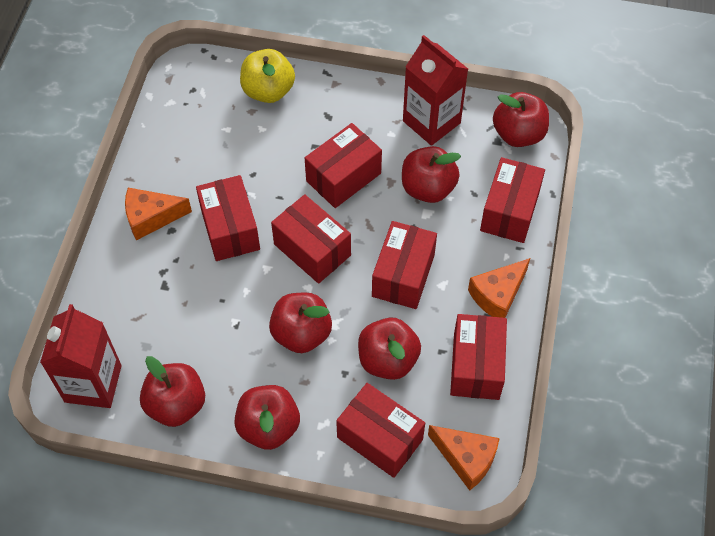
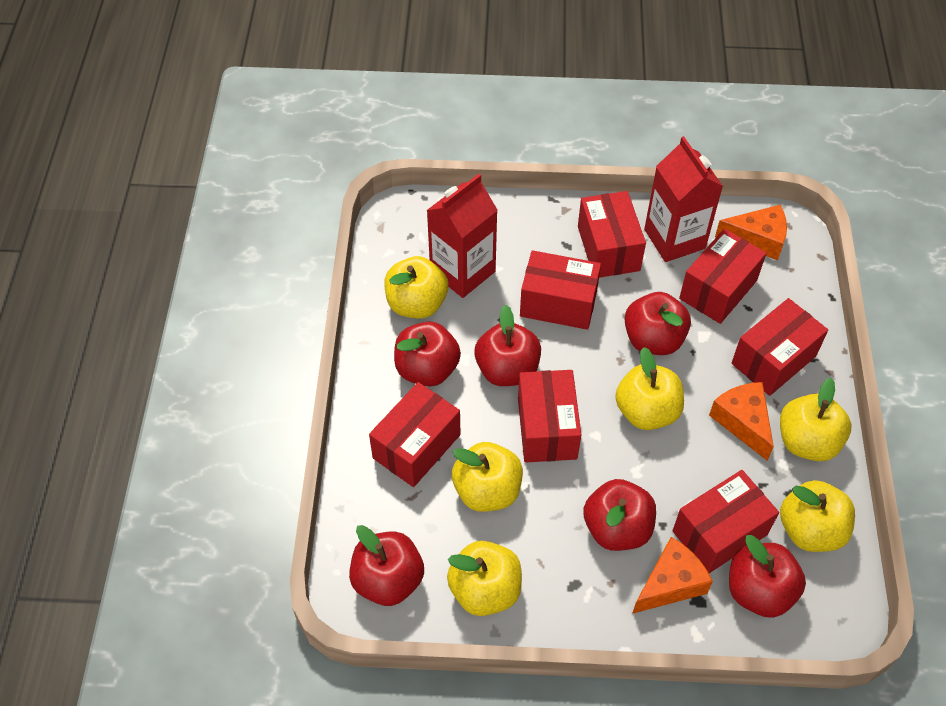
yellow apple: 1 -> 6

